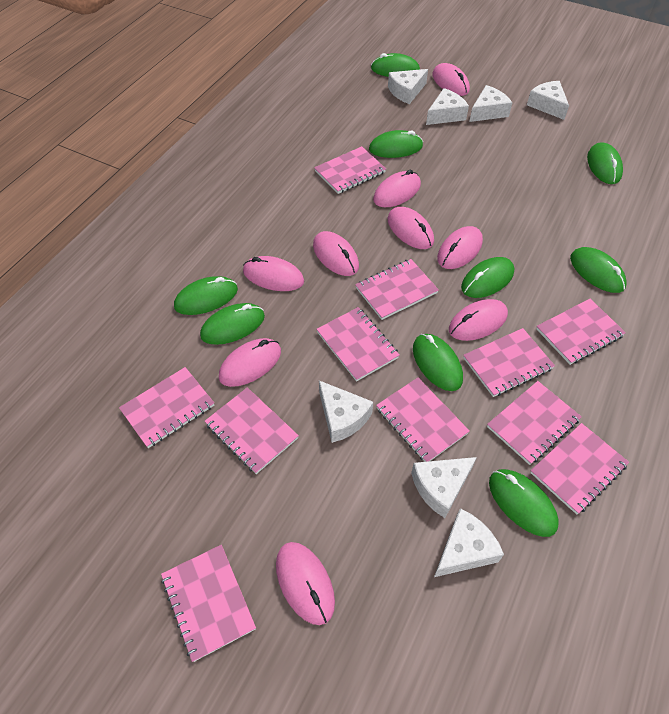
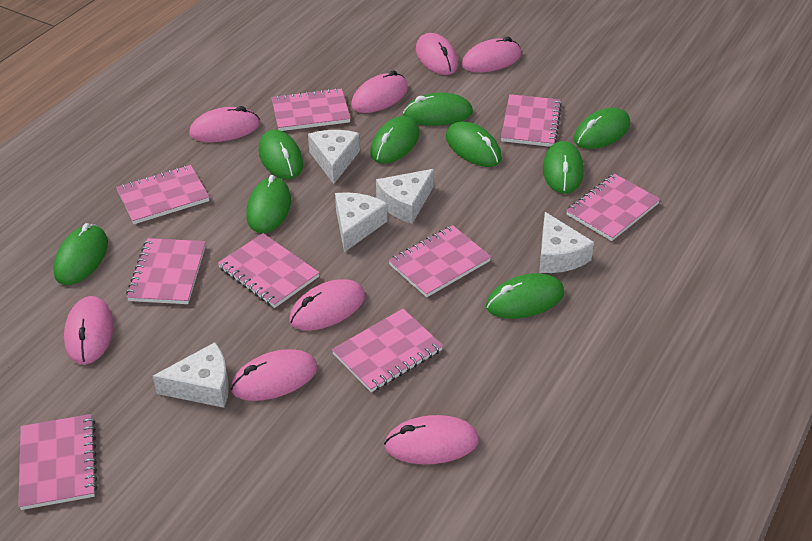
pink mouse: 9 -> 8
pink notebook: 11 -> 9
white cheese: 7 -> 5

